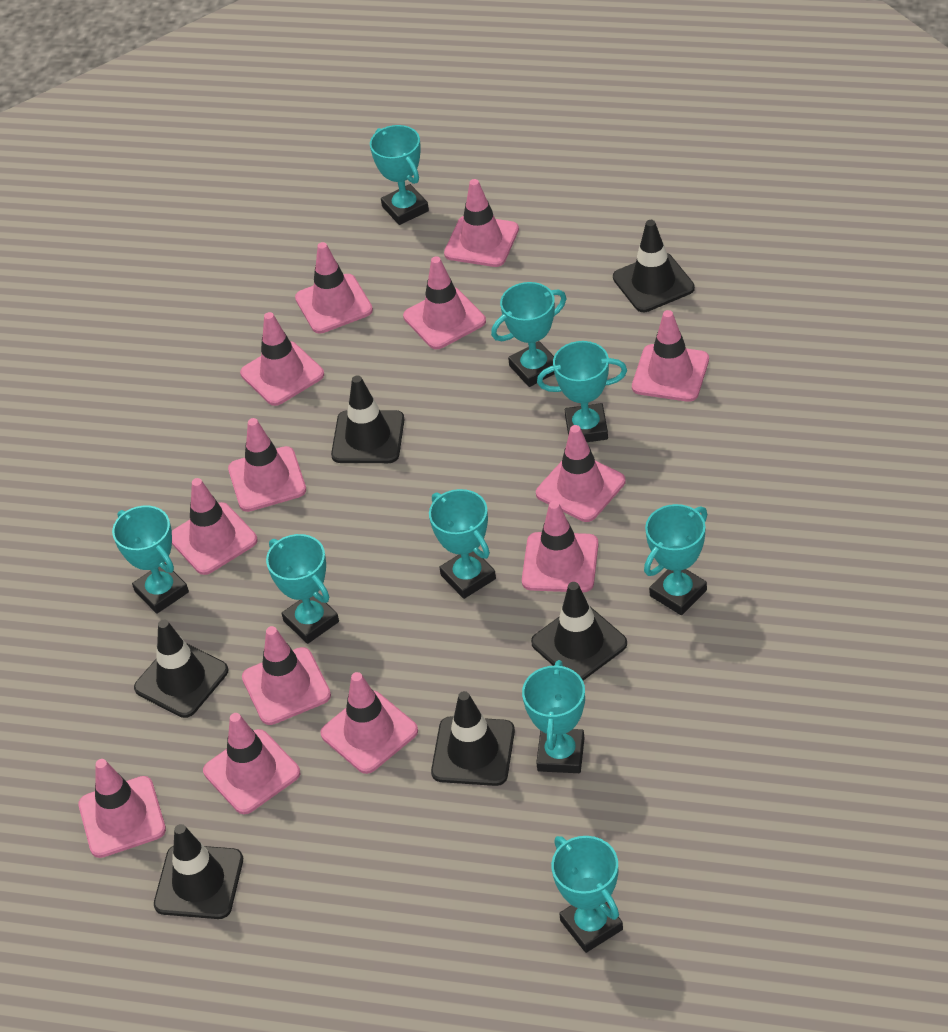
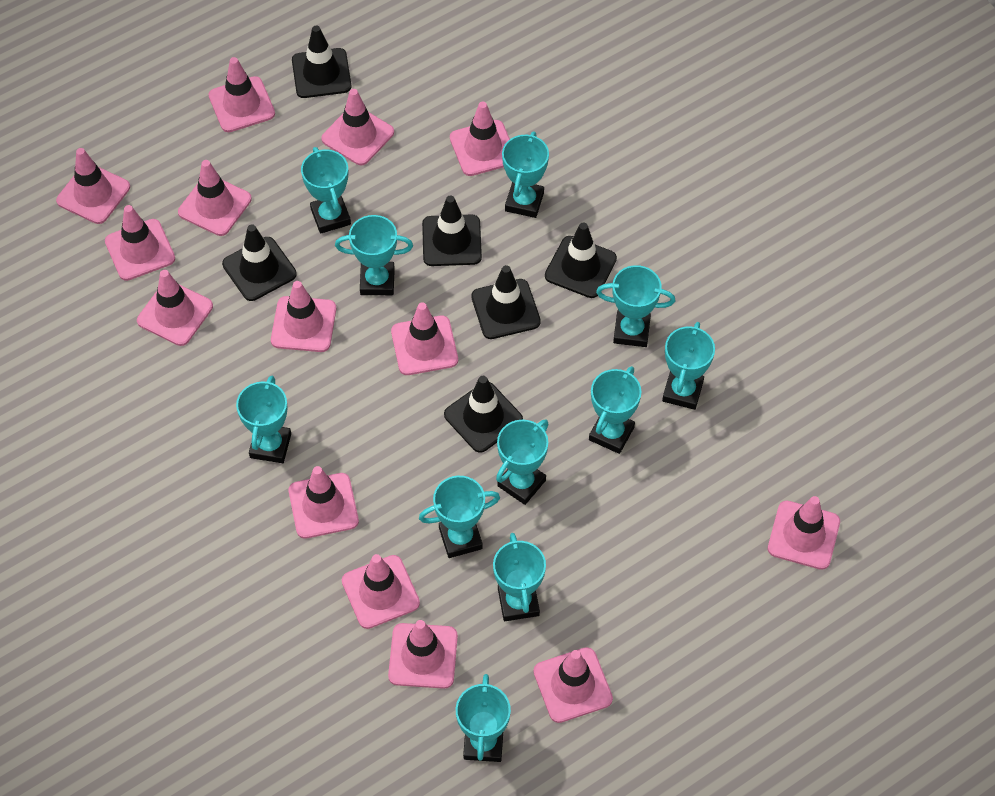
pink traffic cone: 13 -> 14
turquoise trophy: 9 -> 11

